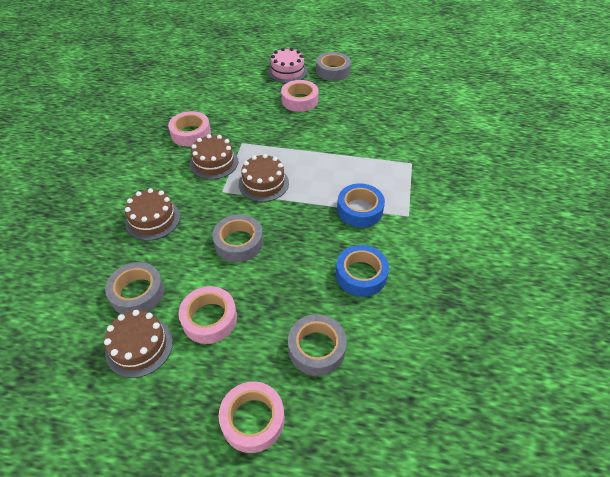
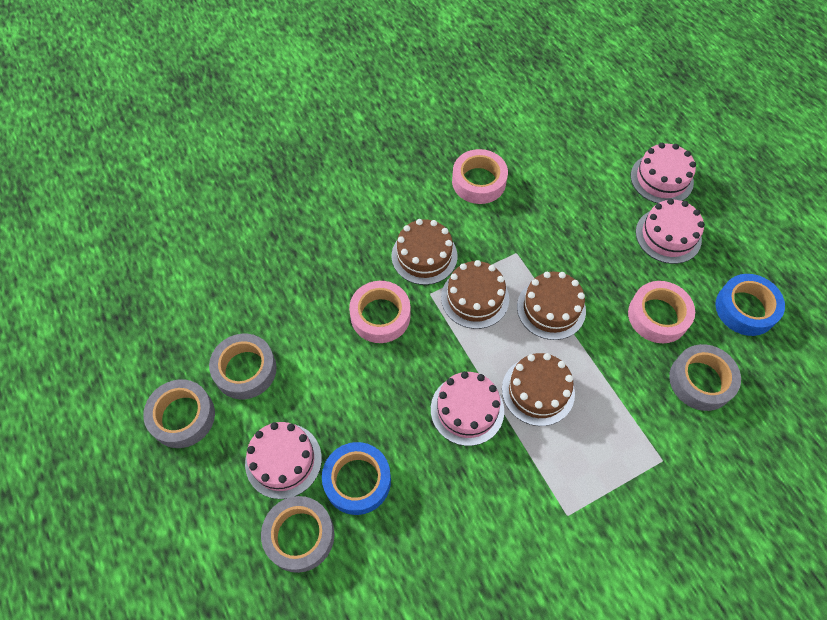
pink cake: 1 -> 4
pink tape: 4 -> 3

